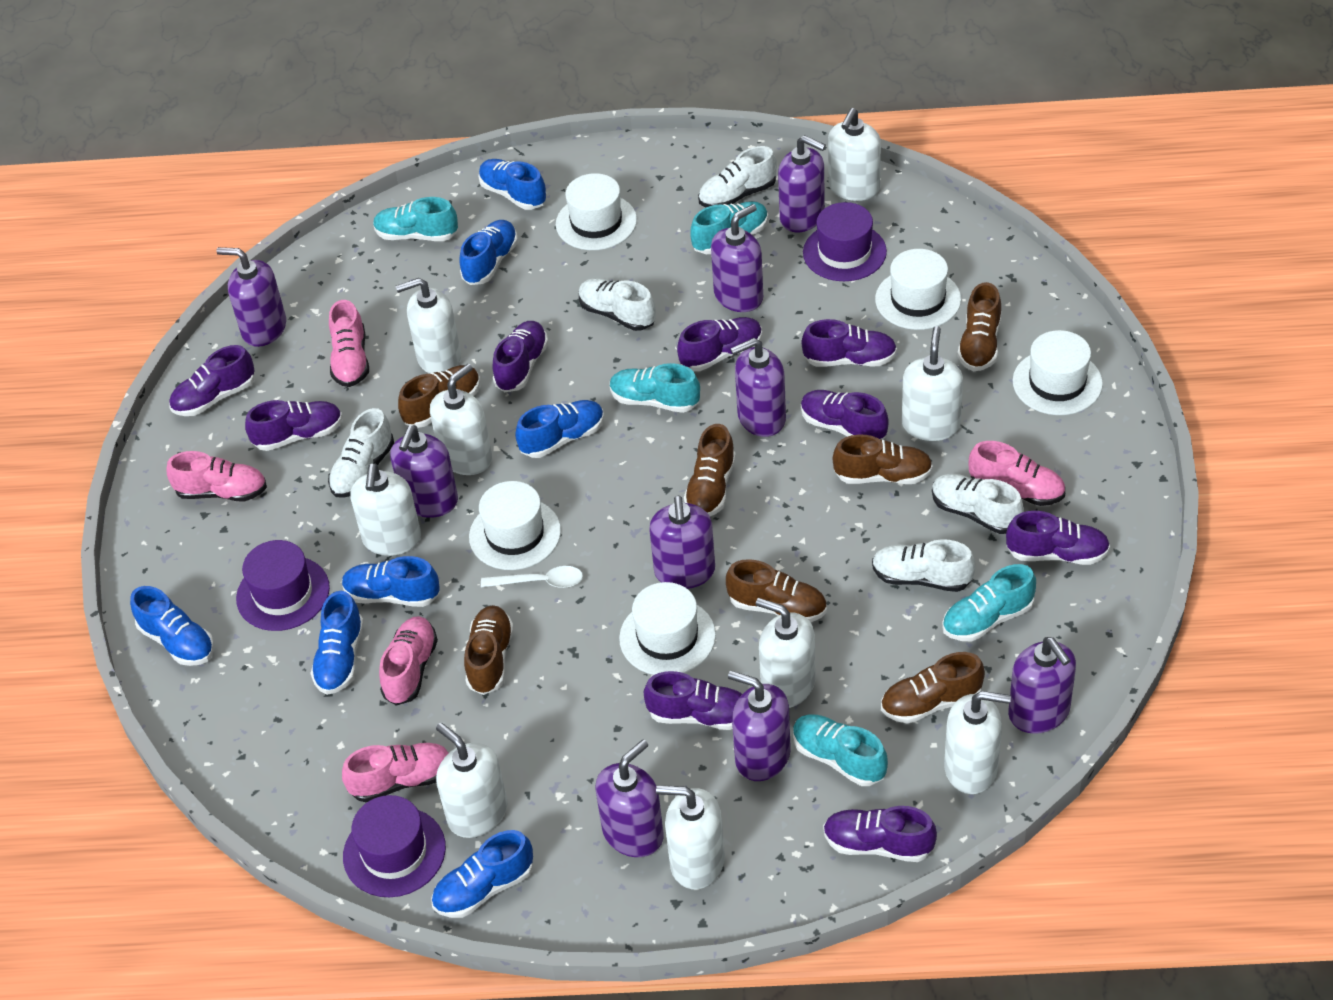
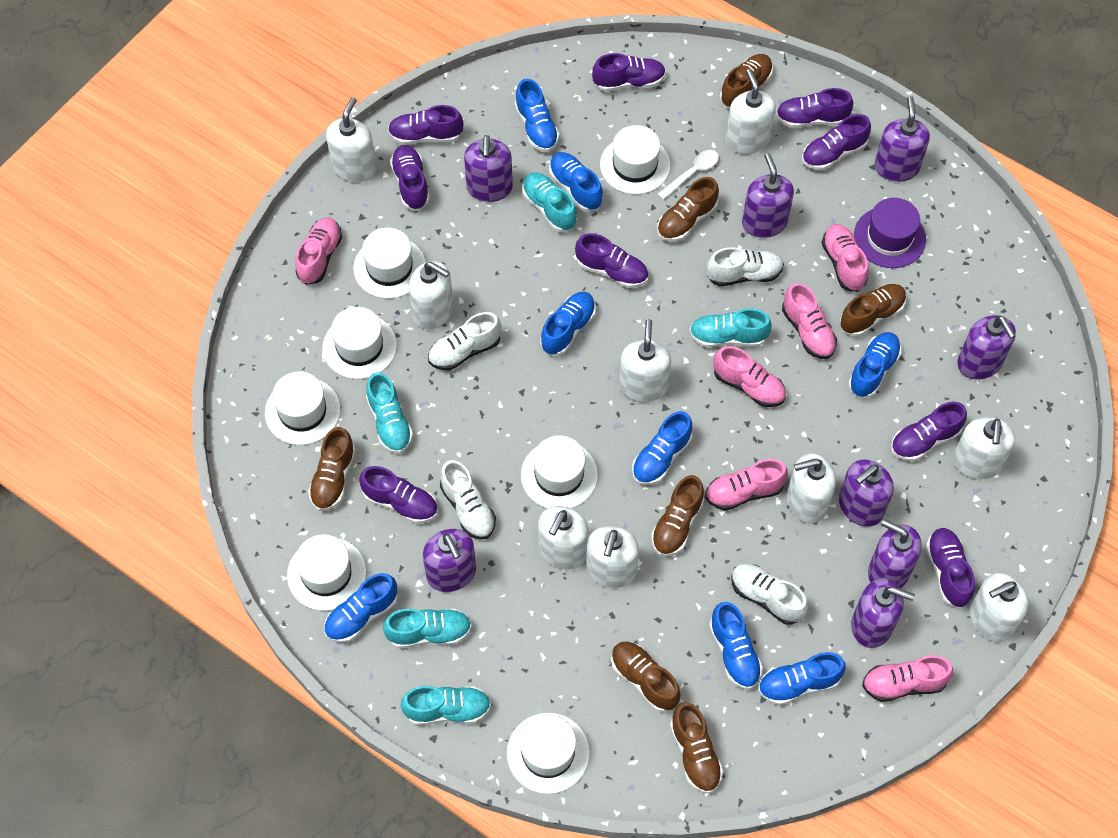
blue shoe: 7 -> 8
pink shoe: 5 -> 6
purple hat: 3 -> 1
purple soap dispenser: 9 -> 8
white hat: 5 -> 7
white shoe: 5 -> 4

